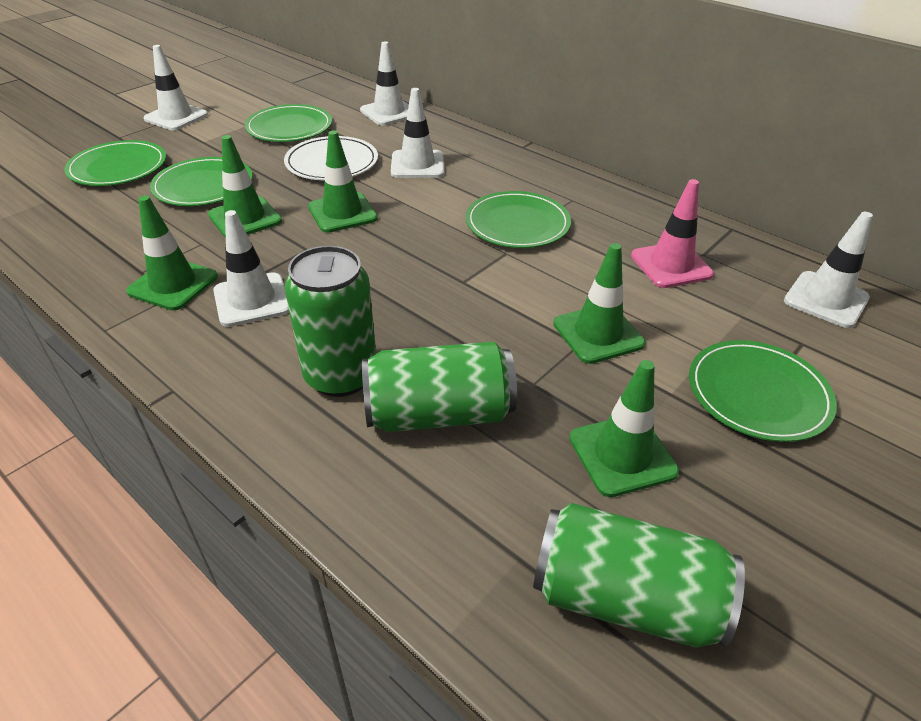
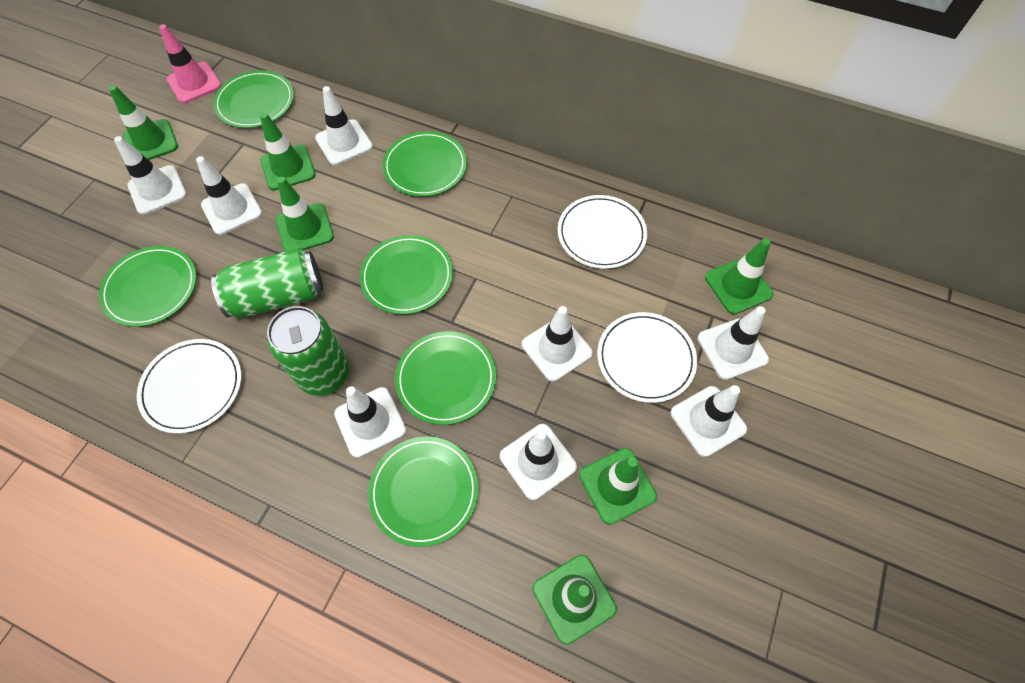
green can: 3 -> 2
green plate: 5 -> 6
green traffic cone: 5 -> 6
white plate: 1 -> 3
white traffic cone: 5 -> 8

